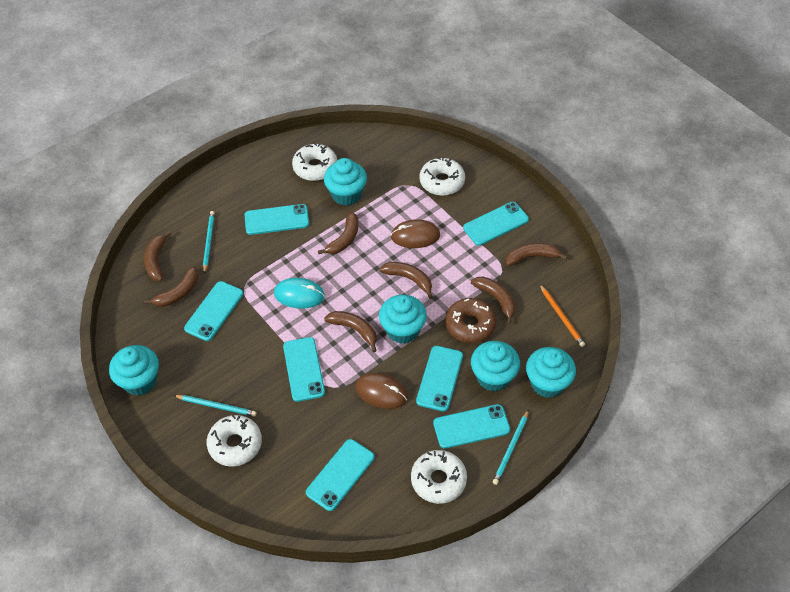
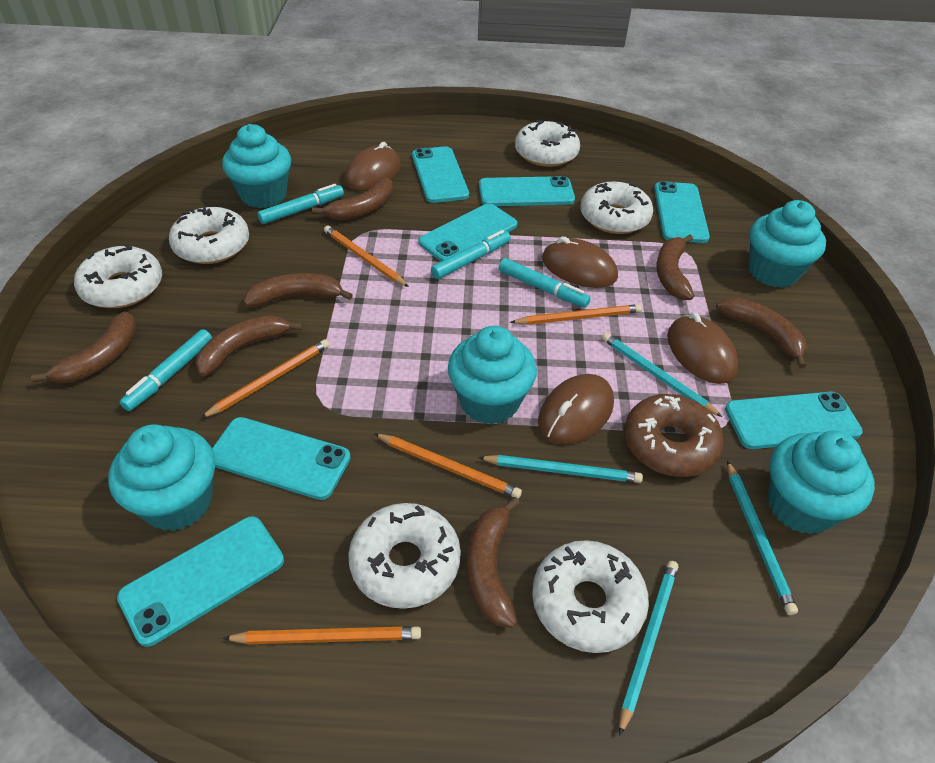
brown mouse: 2 -> 4
orange pencil: 1 -> 5
turquoise marker: 0 -> 4
turquoise mouse: 1 -> 0
turquoise pencil: 3 -> 4
white donut: 4 -> 6

